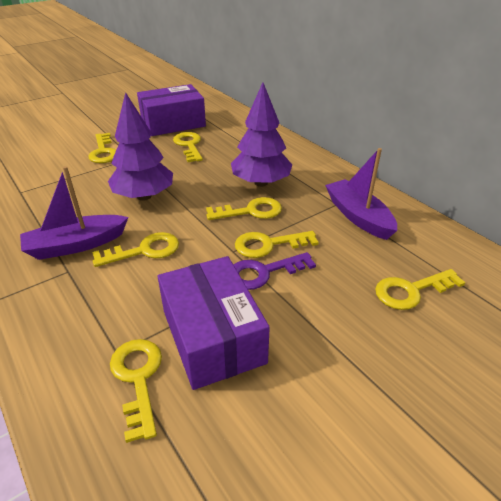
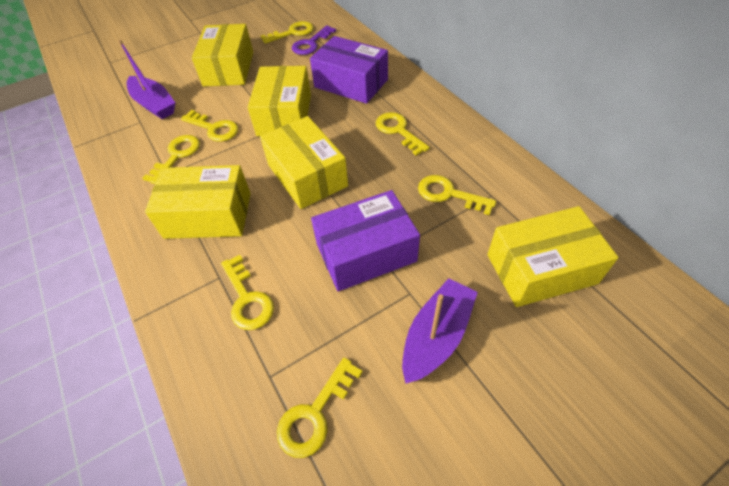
purple tree: 2 -> 0
yellow box: 0 -> 5

